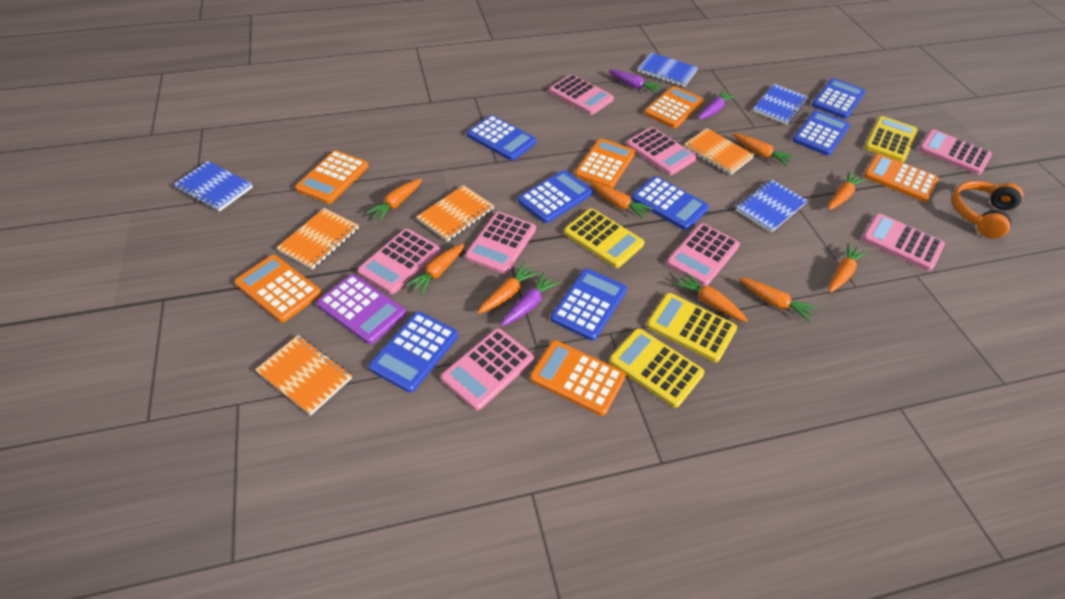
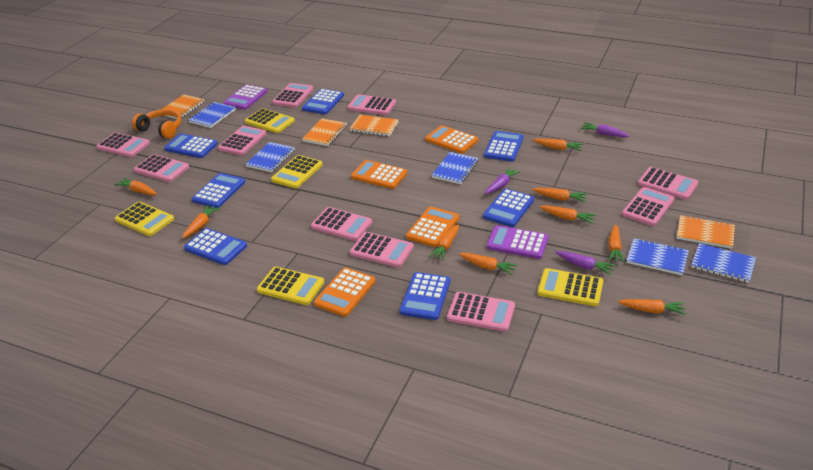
blue notebook: 4 -> 5
orange calculator: 6 -> 4
pink calculator: 8 -> 10
purple calculator: 1 -> 2
yellow calculator: 4 -> 5

